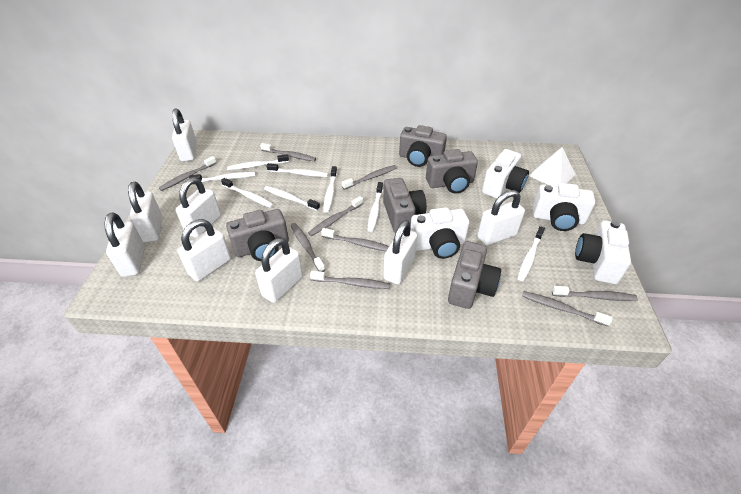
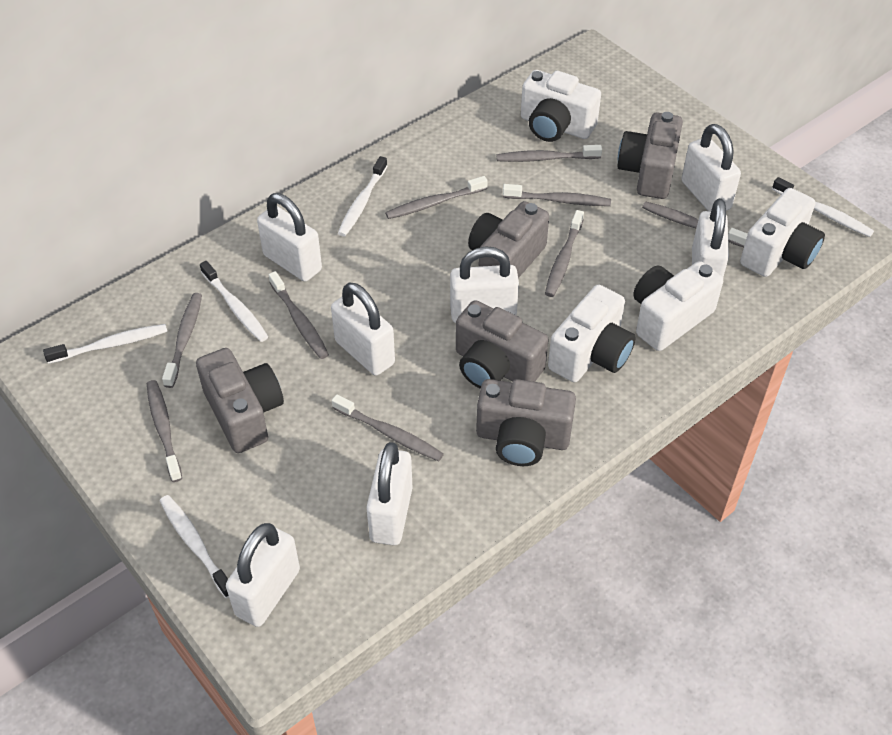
white padlock: 8 -> 7
white pyramid: 1 -> 0
white toothbrush: 8 -> 5

